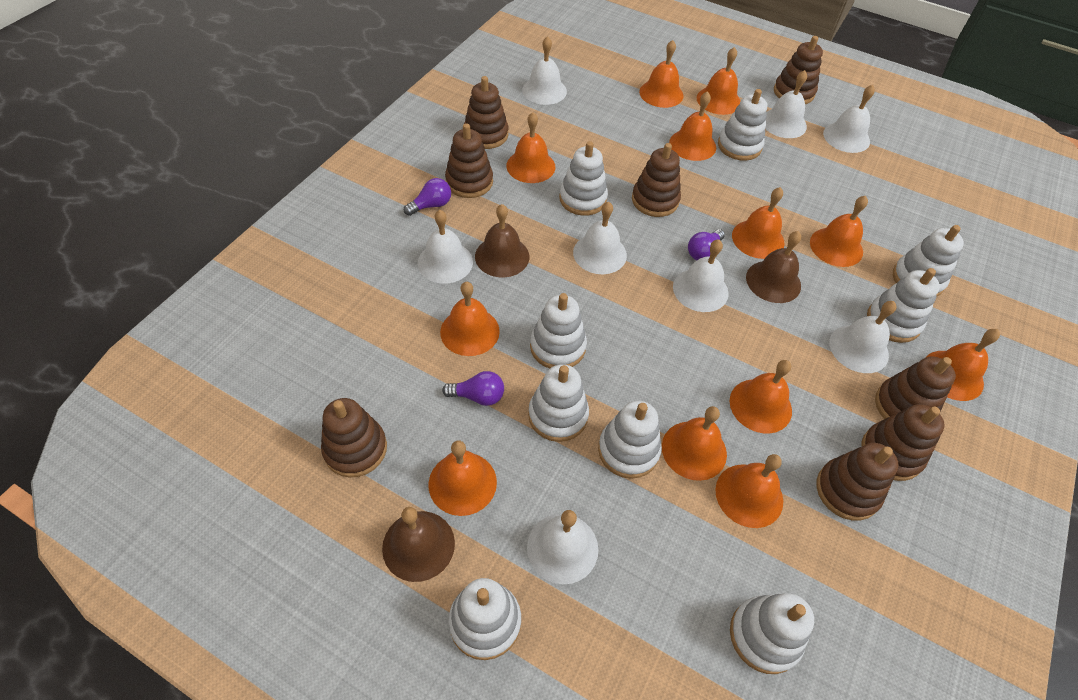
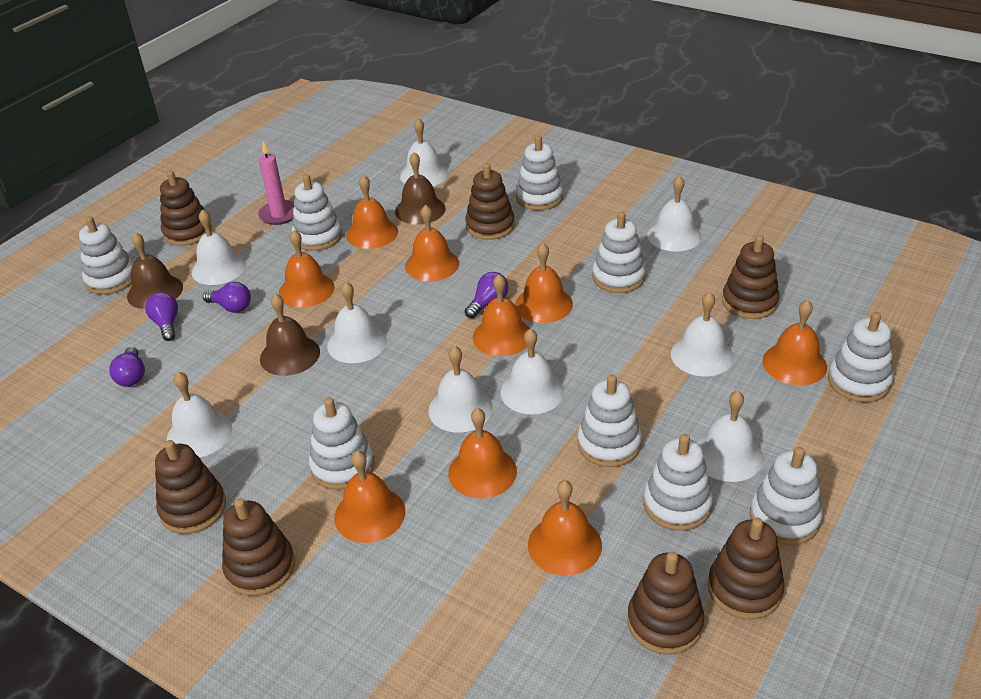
brown stacking toy: 8 -> 7
orange bell: 12 -> 9
pink candle: 0 -> 1
purple light bulb: 3 -> 4
white bell: 8 -> 9

